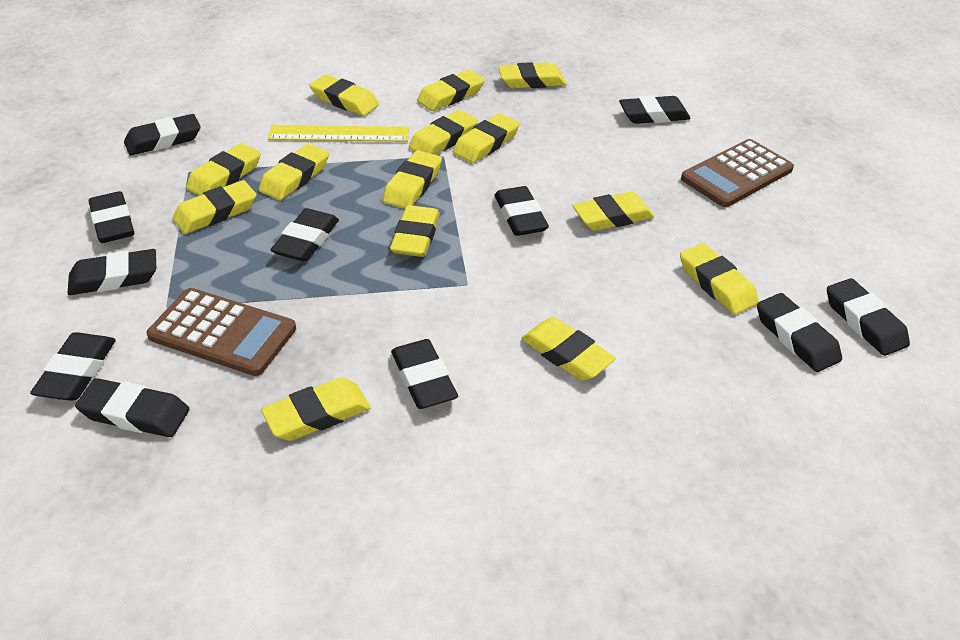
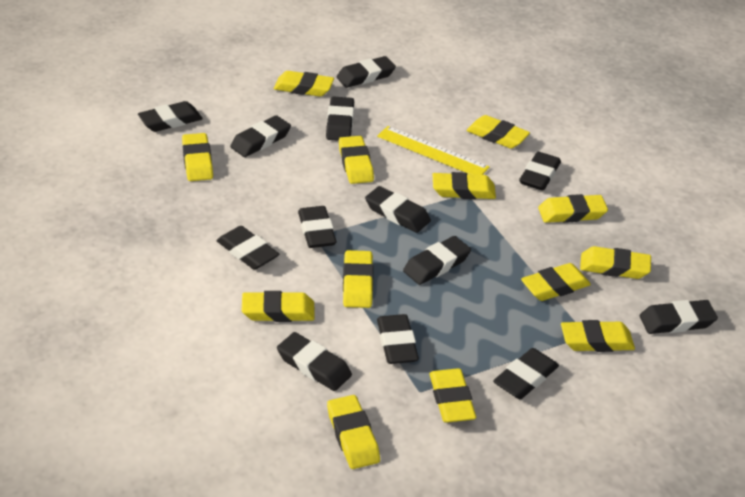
black eraser: 11 -> 13
brown calculator: 2 -> 0
yellow eraser: 14 -> 13

